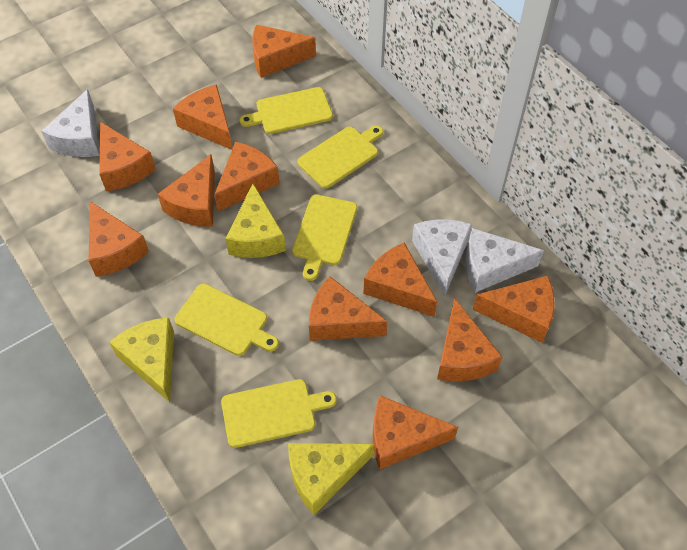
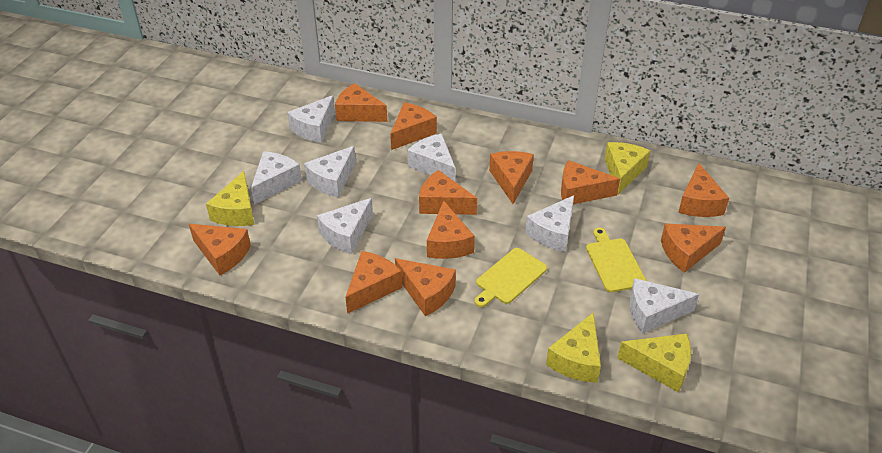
white cheese: 3 -> 7
yellow cheese: 3 -> 4
yellow cutting board: 5 -> 2

